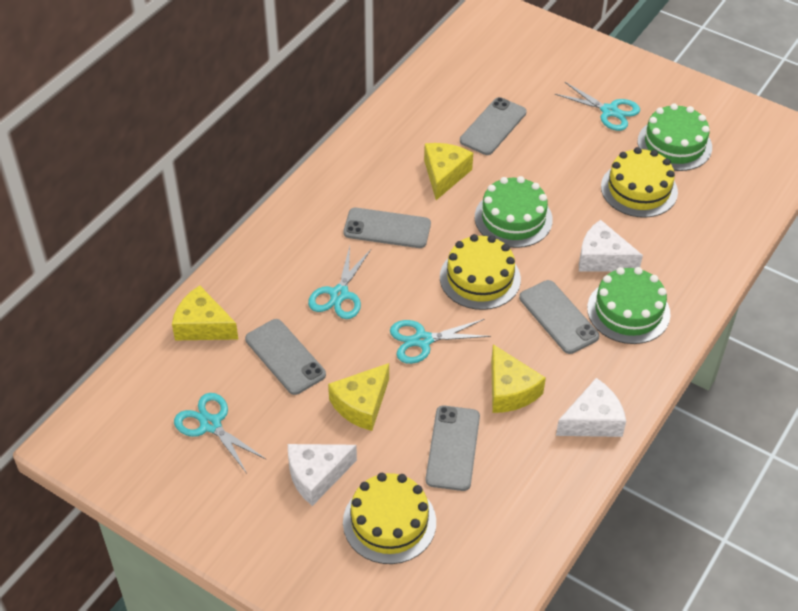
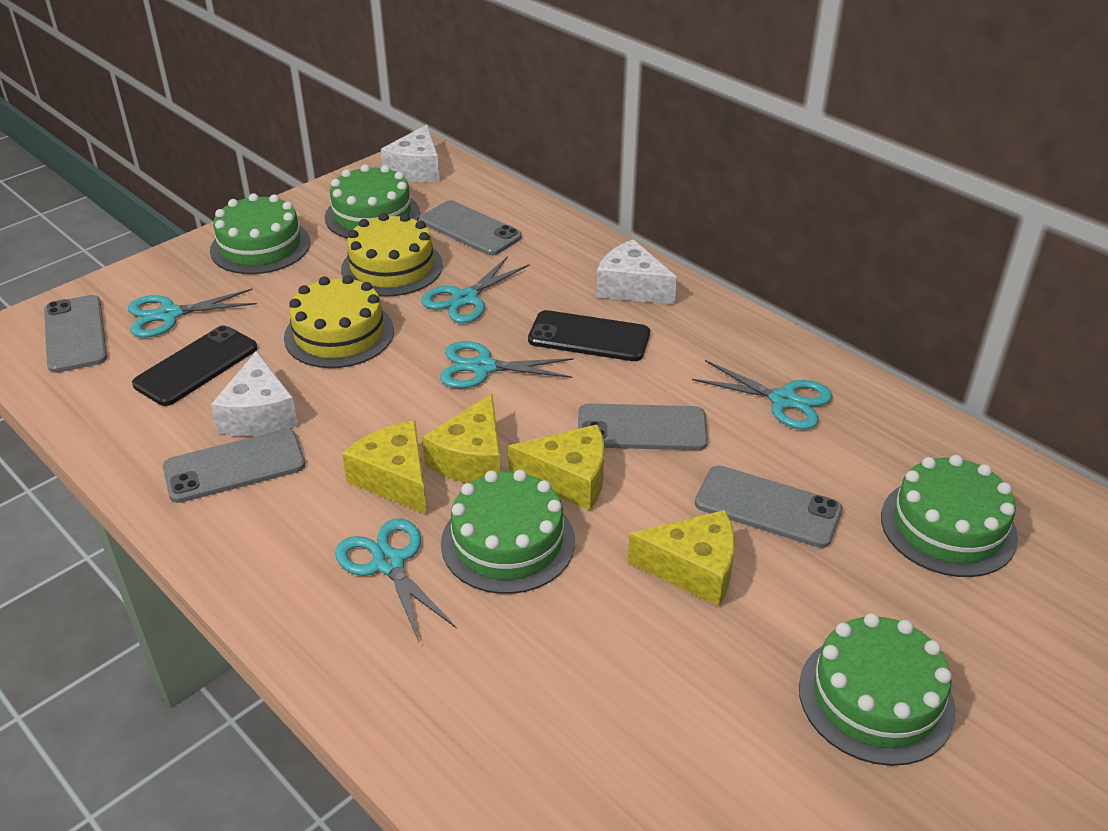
black phone: 0 -> 2
green cake: 3 -> 5
turquoise scissors: 4 -> 5
yellow cake: 3 -> 2

